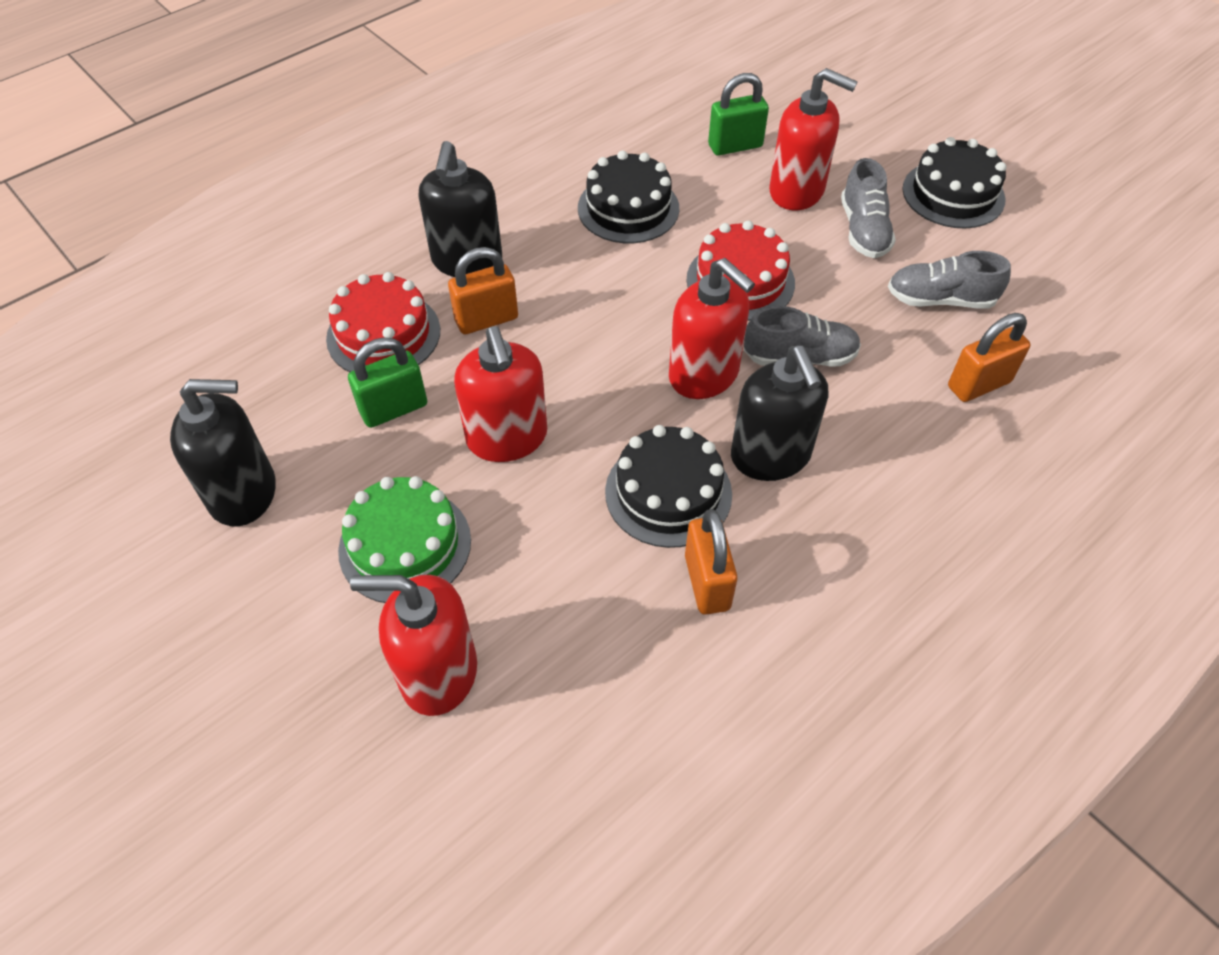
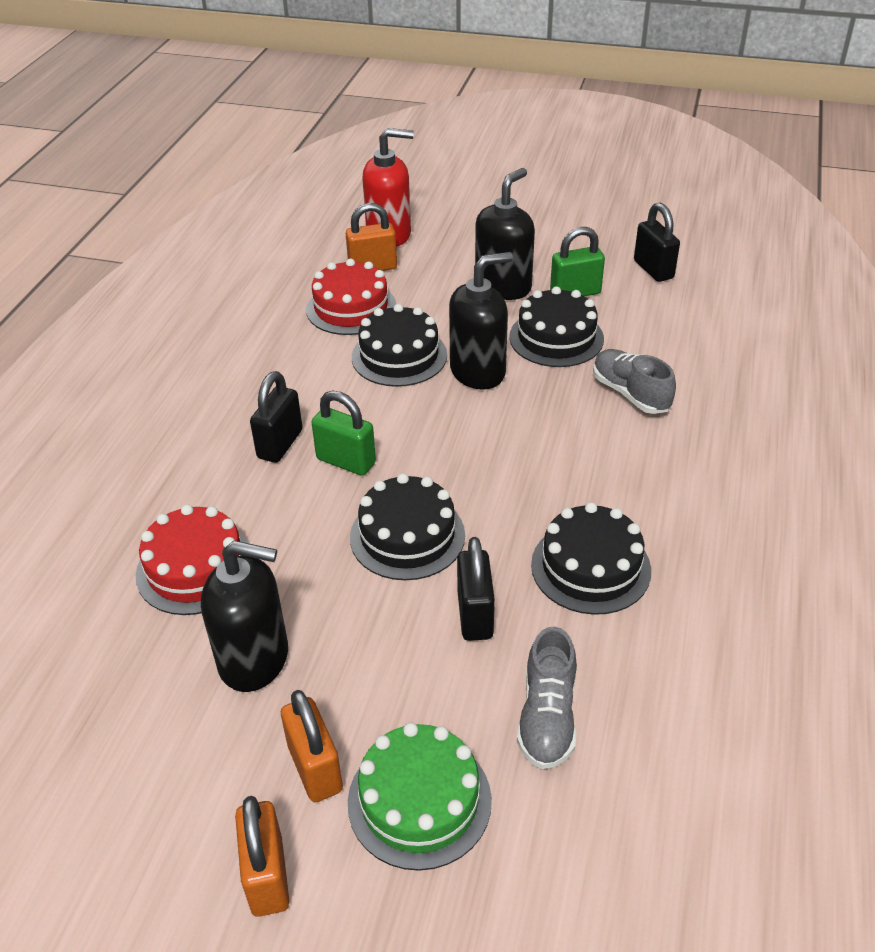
black cake: 3 -> 4
black padlock: 0 -> 3
grey shoe: 3 -> 2
red soap dispenser: 4 -> 1

